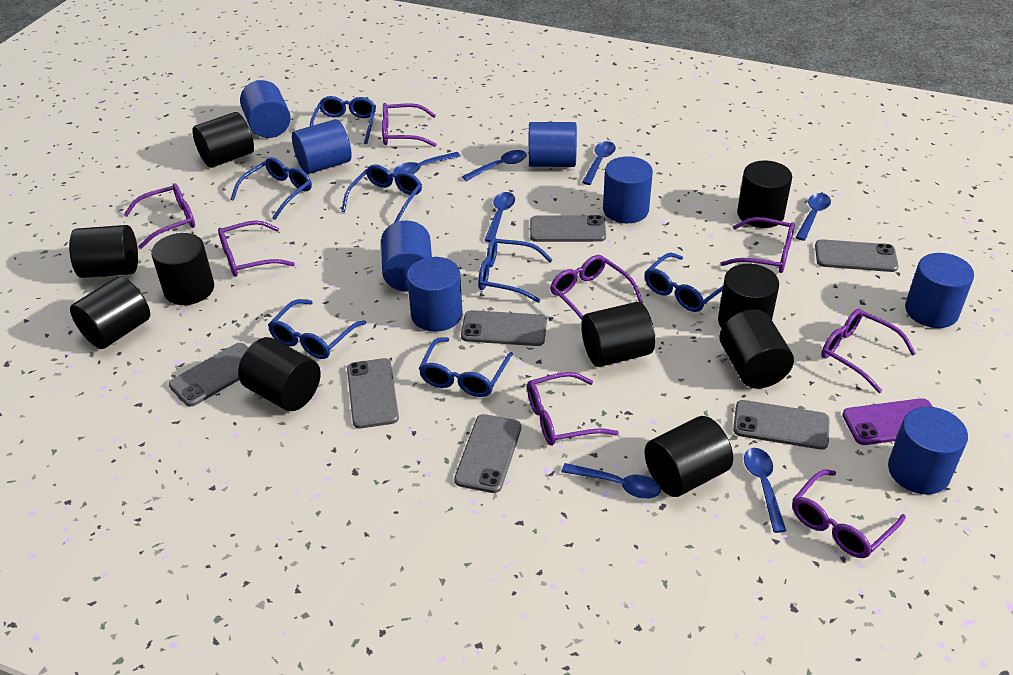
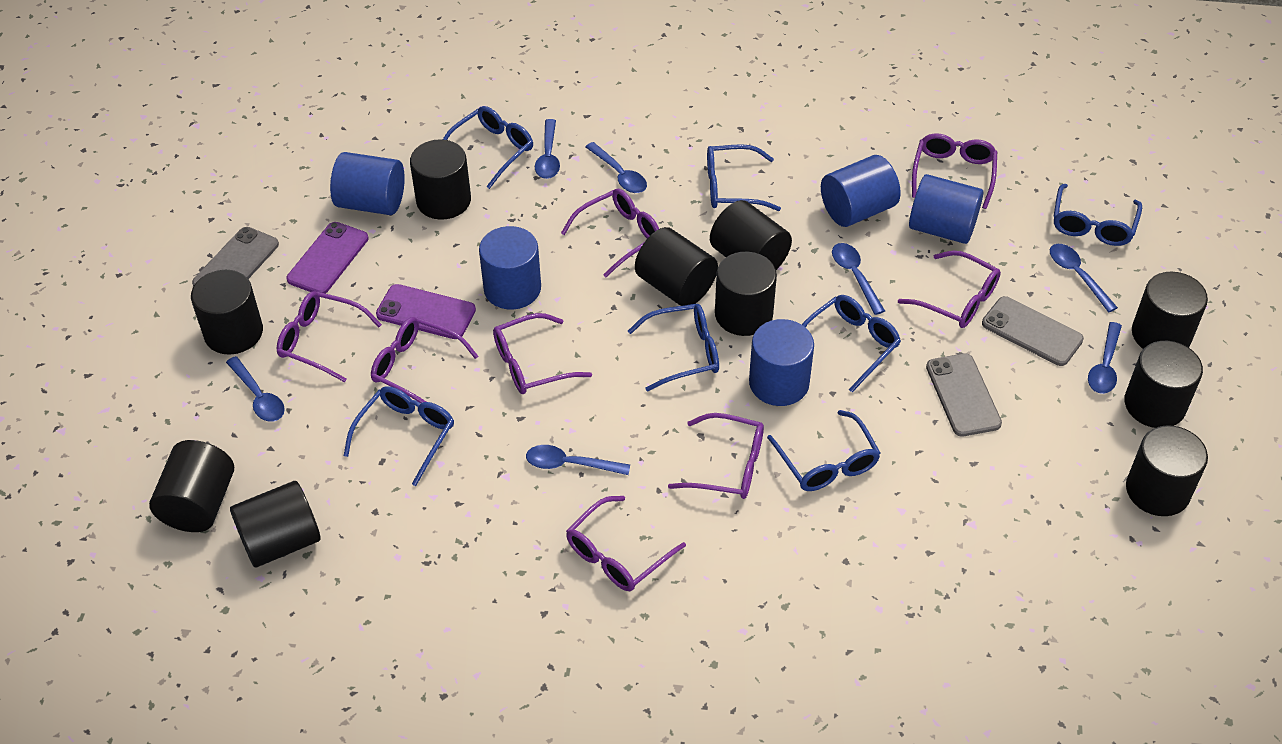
blue cylinder: 8 -> 5
grey phone: 7 -> 3
purple phone: 1 -> 2

